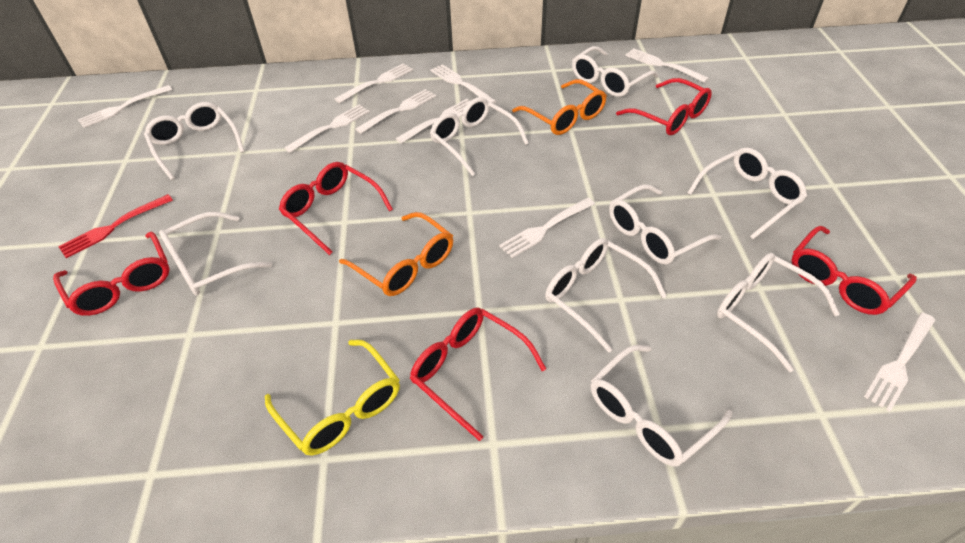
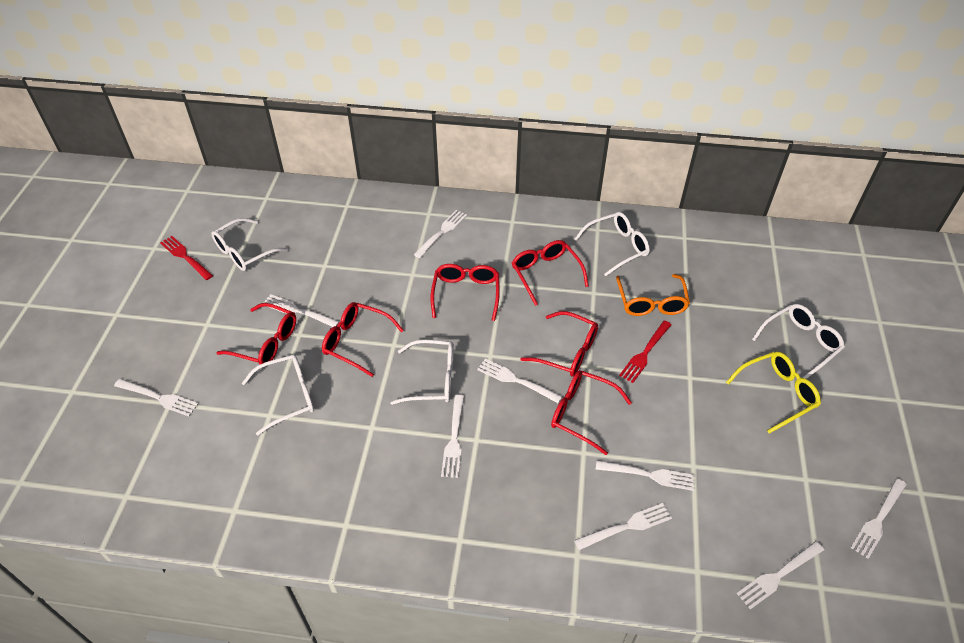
orange glasses: 2 -> 1
red fork: 1 -> 2
red glasses: 5 -> 6
white glasses: 9 -> 5

